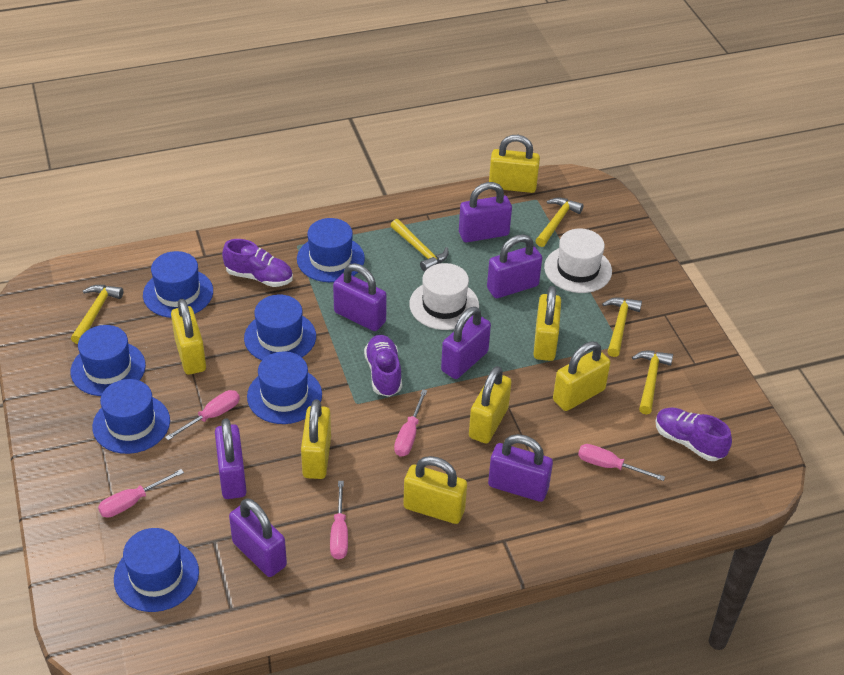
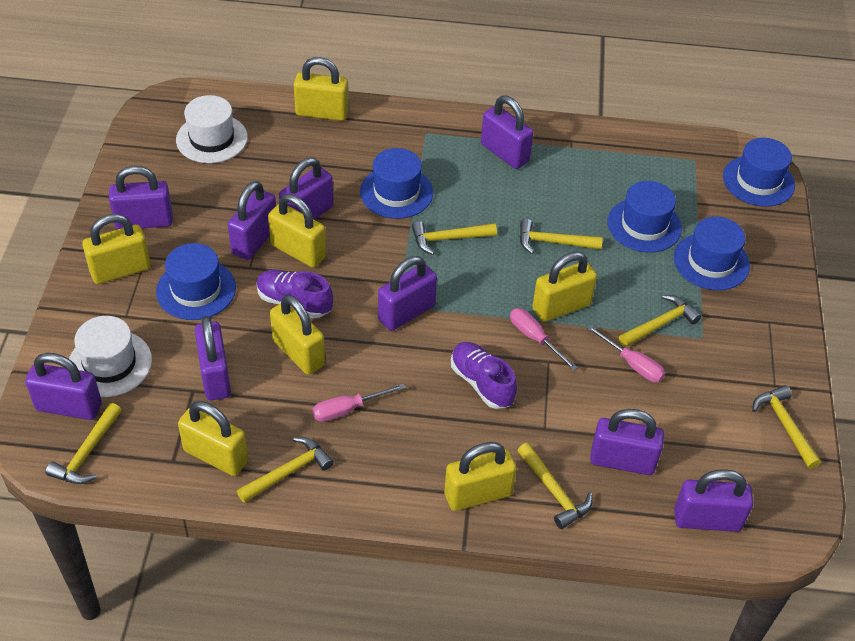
blue hat: 7 -> 5
pink screwdriver: 5 -> 3
purple padlock: 7 -> 9
purple shoe: 3 -> 2
yellow hammer: 5 -> 7

